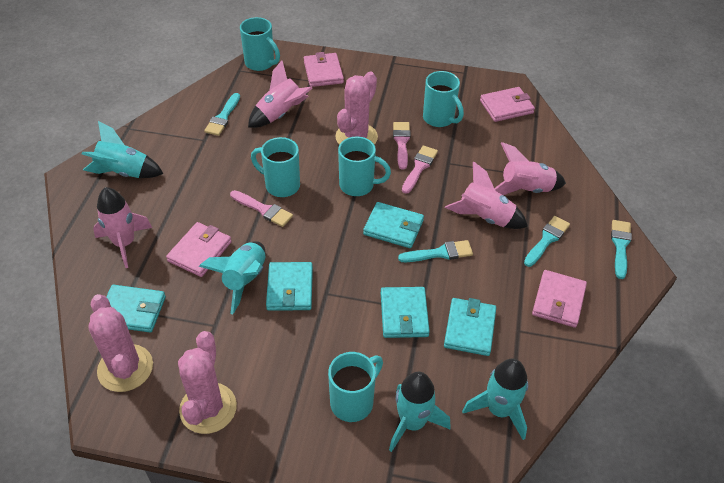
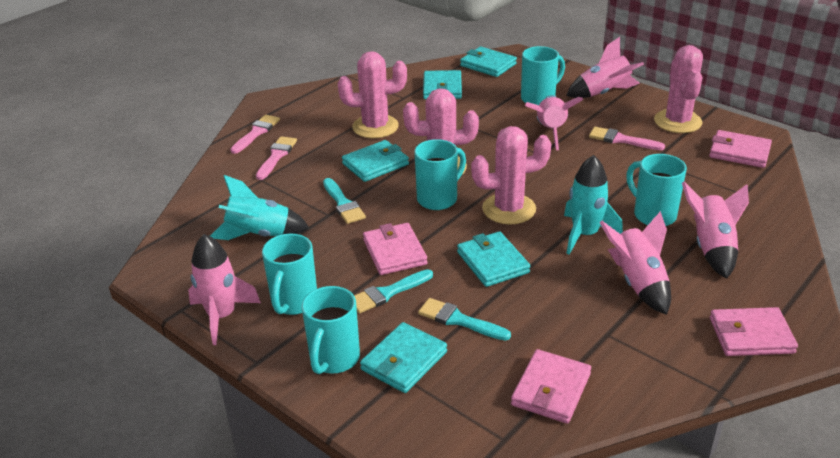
pink cactus: 3 -> 4
pink rocket: 4 -> 5
turquoise brush: 4 -> 3
turquoise rocket: 4 -> 2

